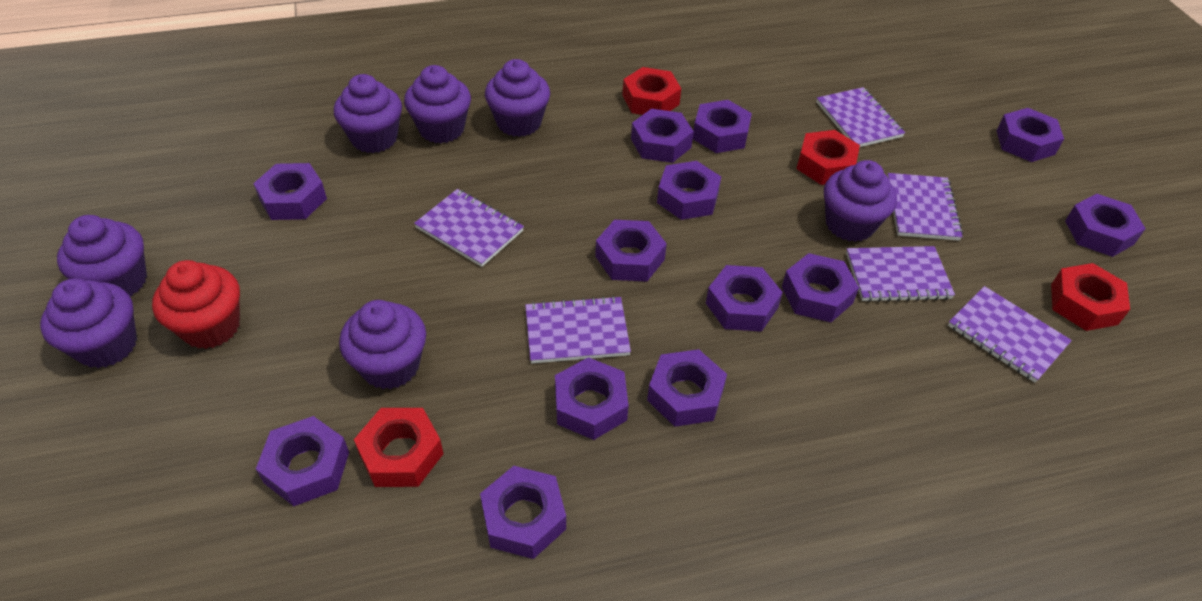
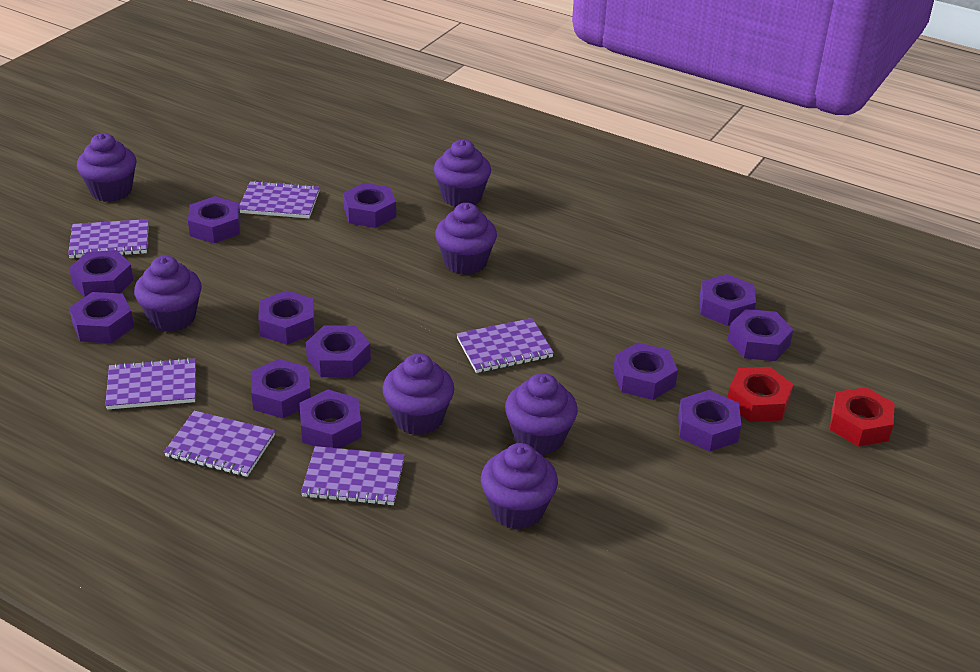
purple nut: 13 -> 12
red cupcake: 1 -> 0
red nut: 4 -> 2

